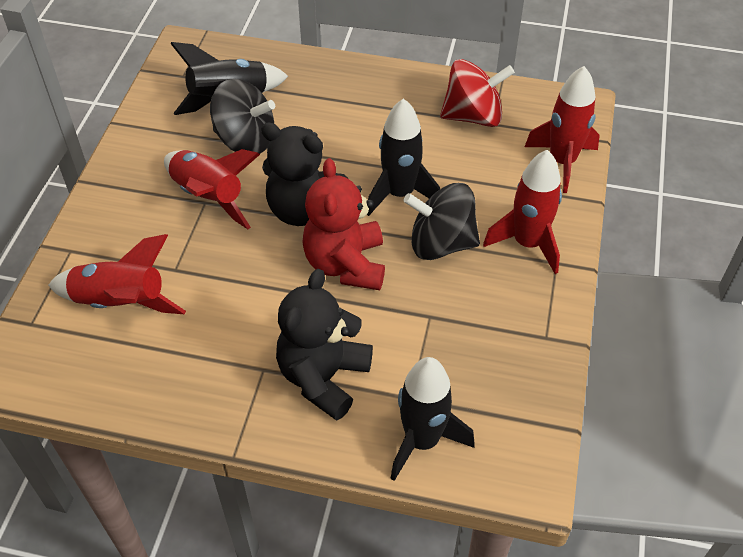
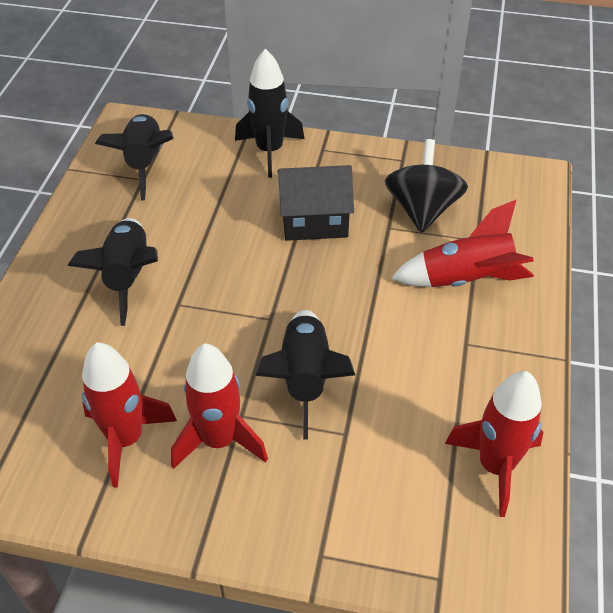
black house: 0 -> 1
black rocket: 3 -> 4
black spinning top: 2 -> 1
black teddy bear: 2 -> 0
red spinning top: 1 -> 0
red teddy bear: 1 -> 0

